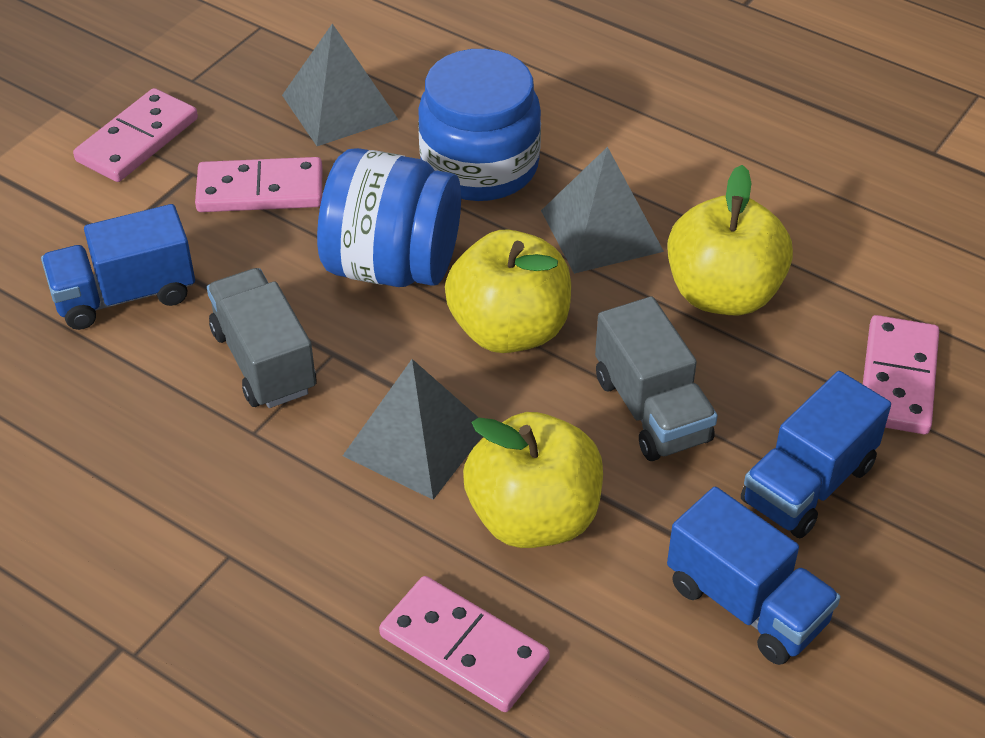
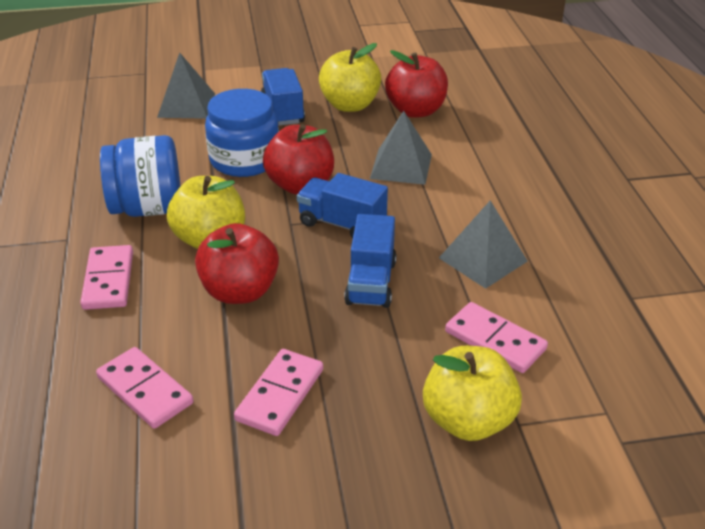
grey truck: 2 -> 0
red apple: 0 -> 3

